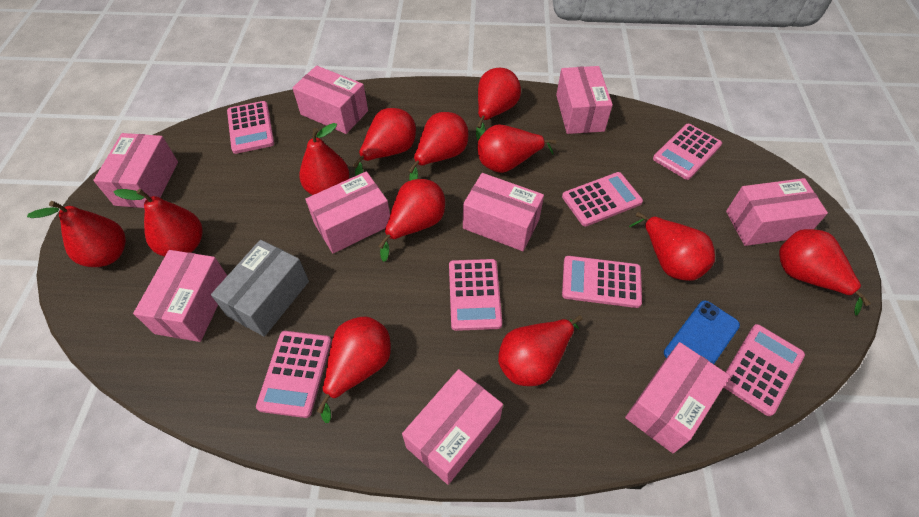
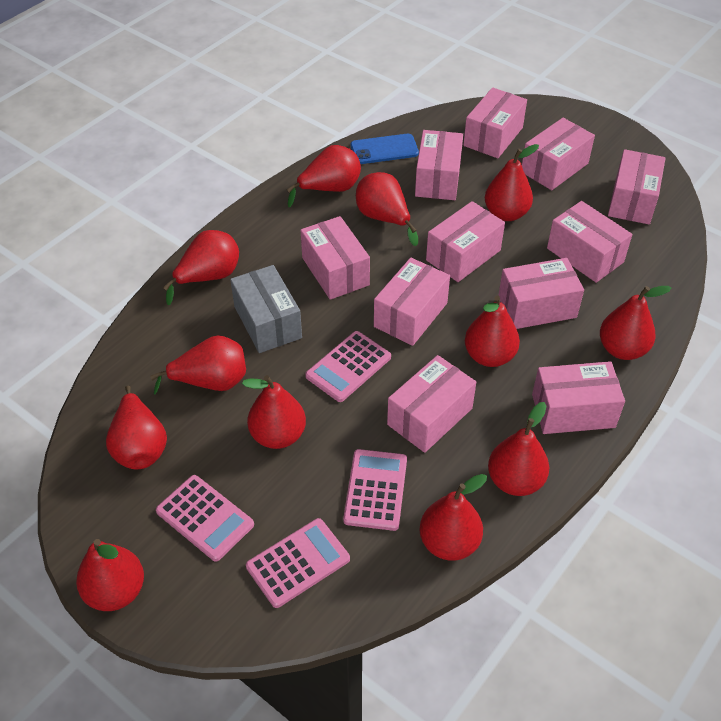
pink box: 9 -> 11
pink calculator: 7 -> 4

